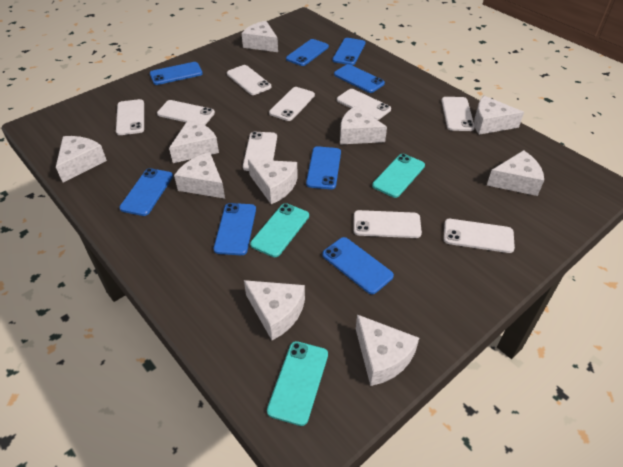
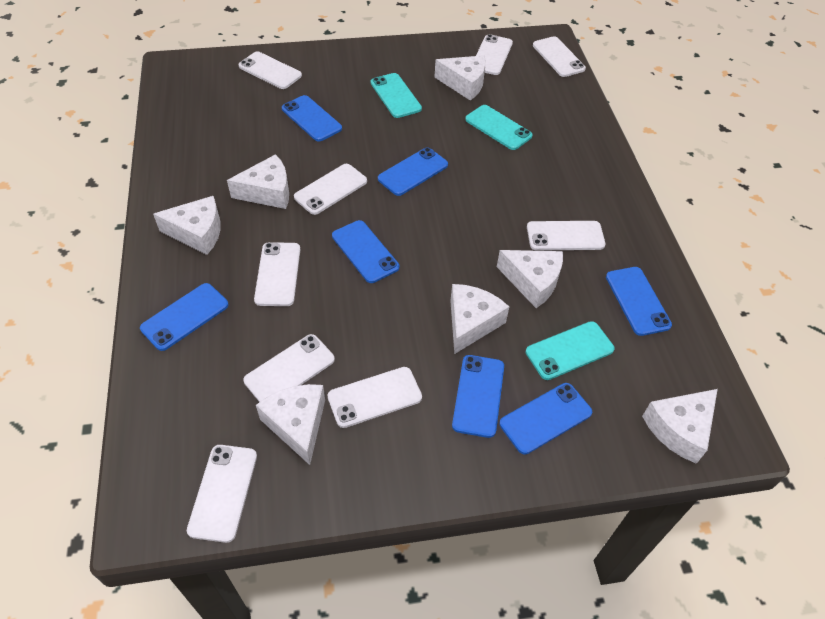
blue phone: 8 -> 7
white cheese: 10 -> 7

